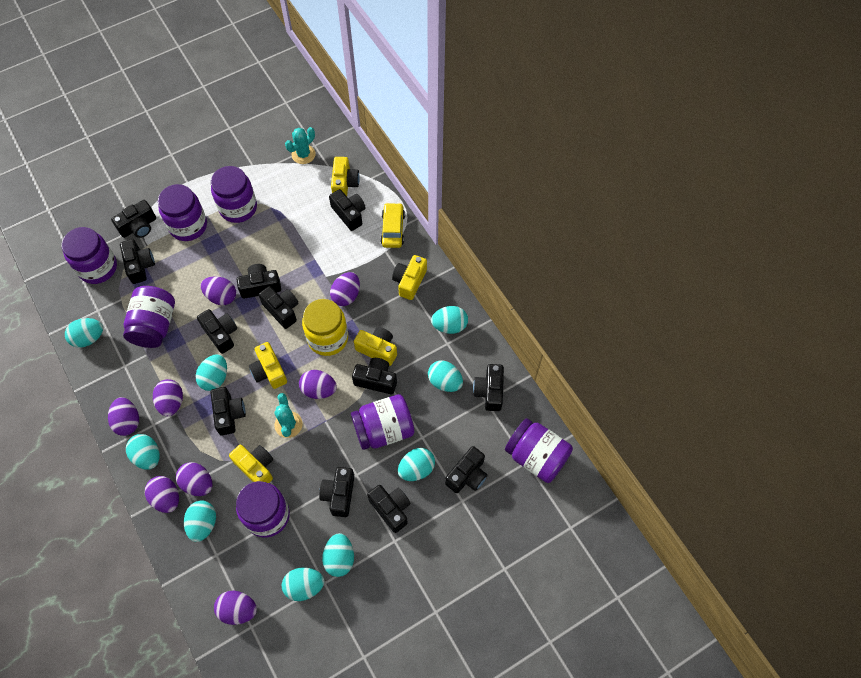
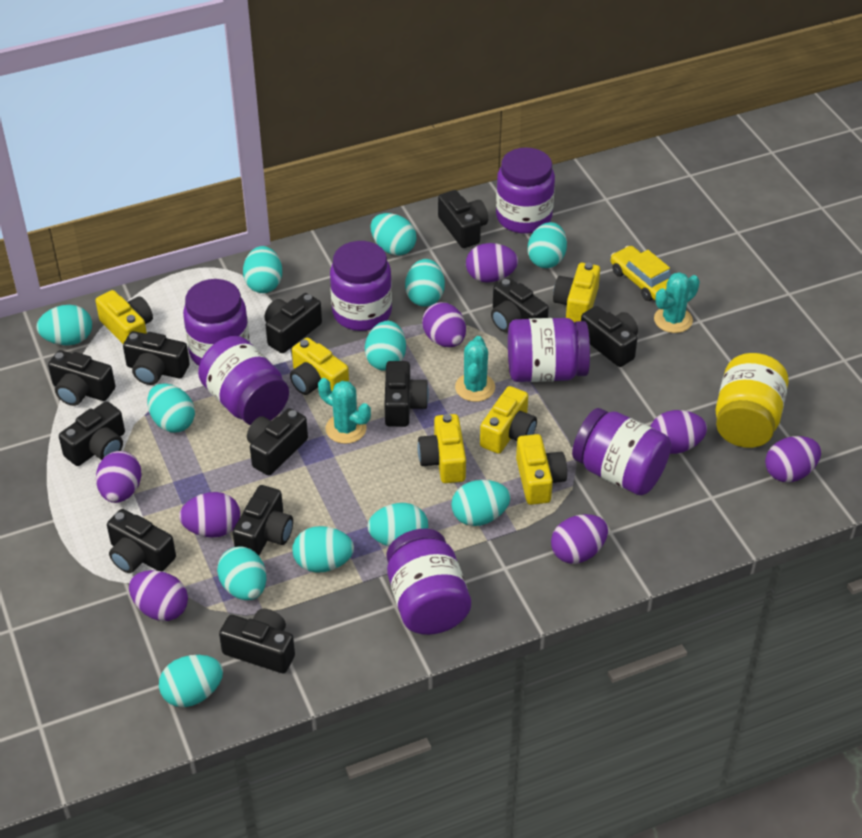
turquoise cactus: 2 -> 3
turquoise egg: 9 -> 12
yellow camera: 5 -> 6

